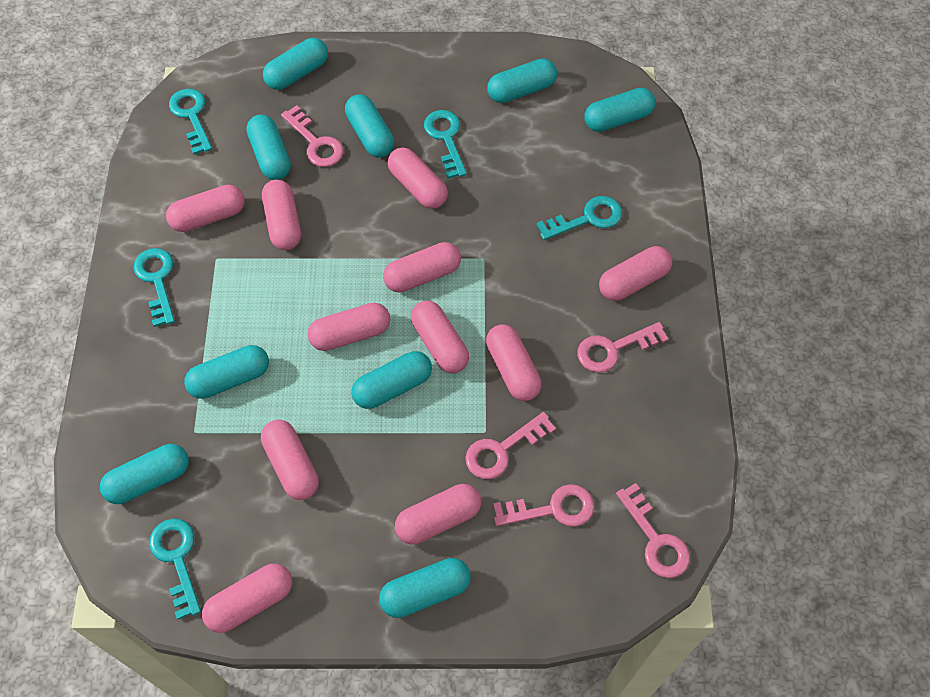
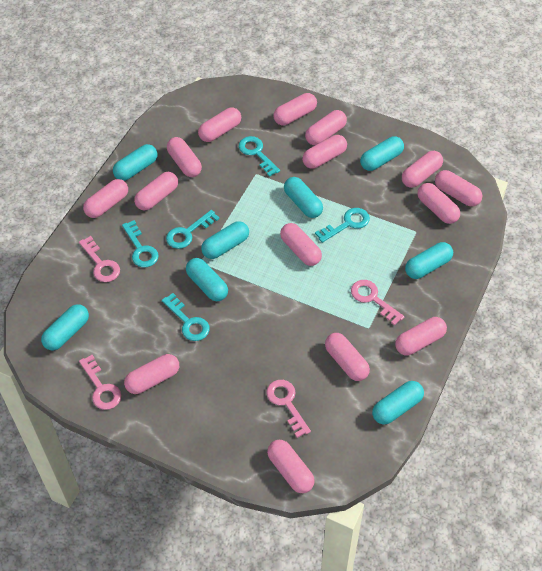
pink capsule: 11 -> 15
pink key: 5 -> 4
turquoise capsule: 9 -> 8

